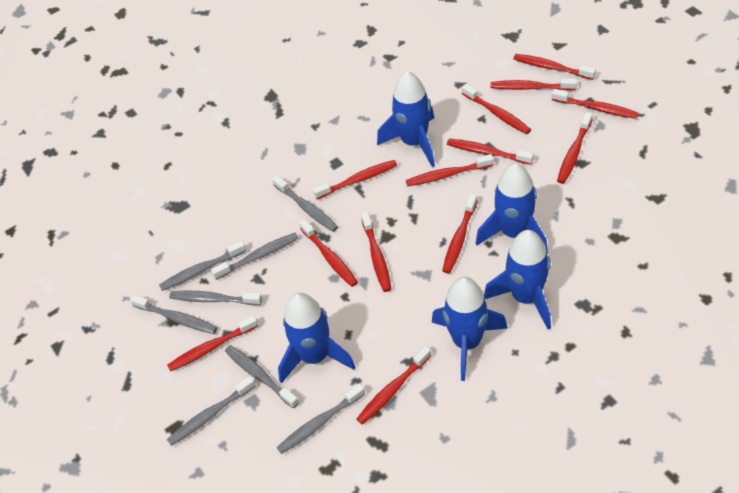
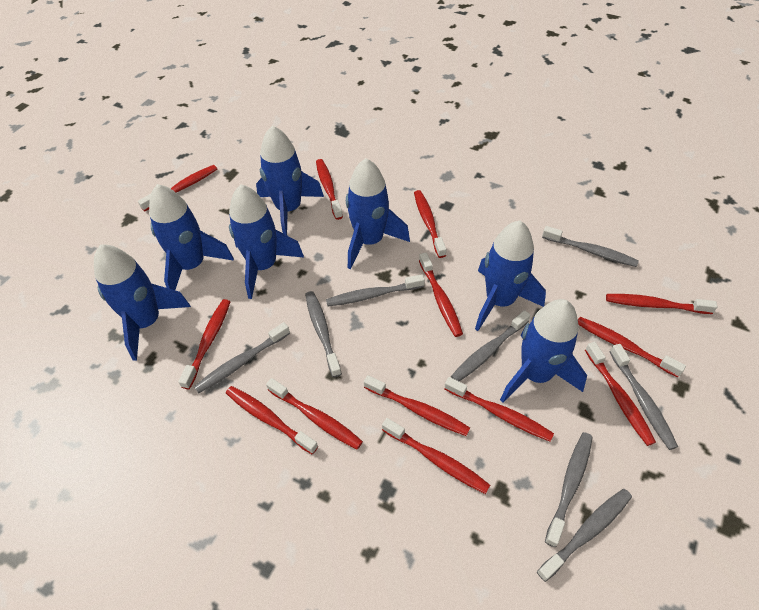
blue rocket: 5 -> 7

